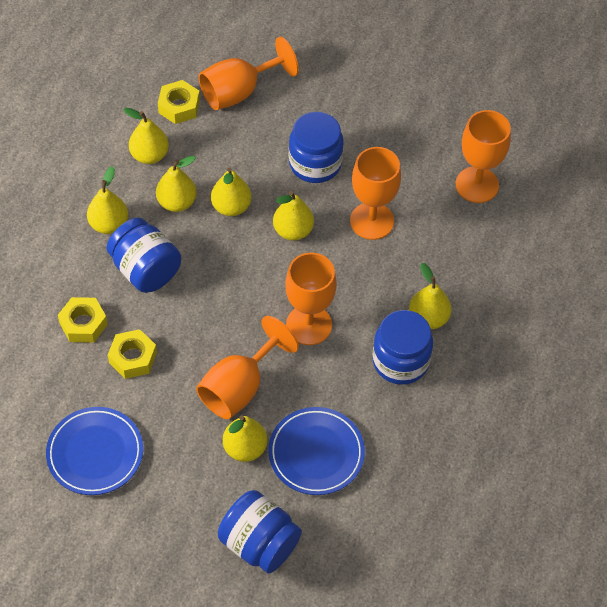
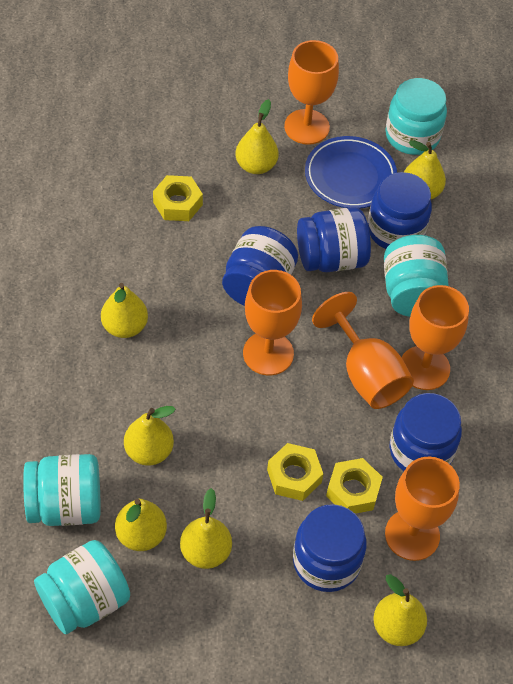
blue jar: 4 -> 5
blue plate: 2 -> 1
turquoise jar: 0 -> 4

